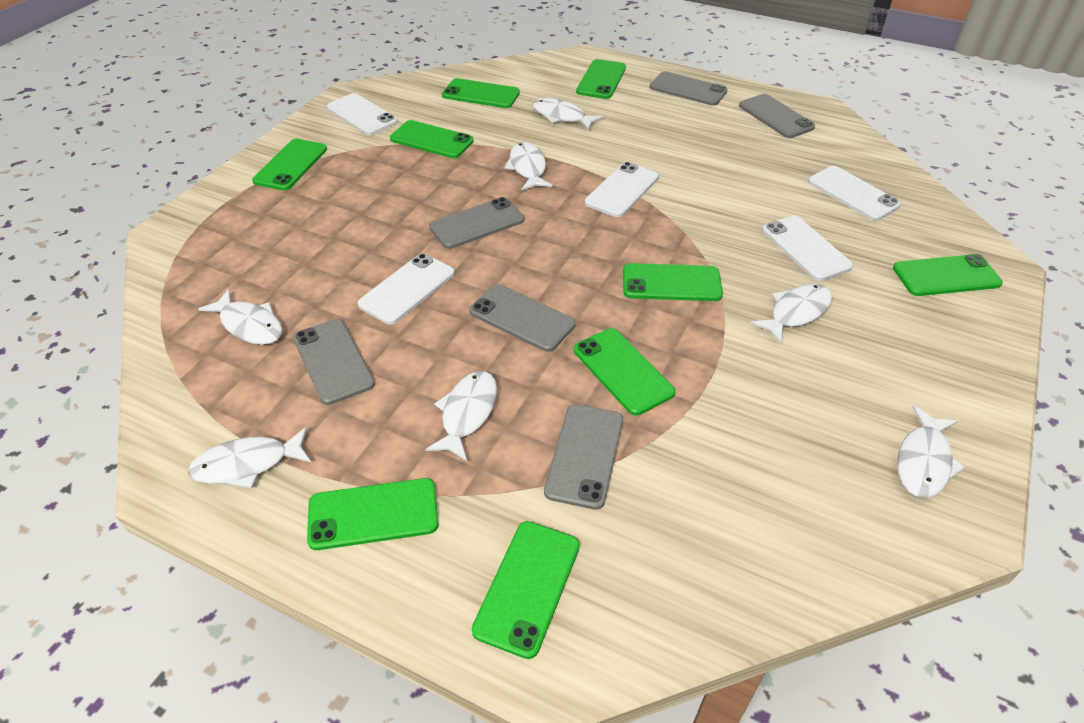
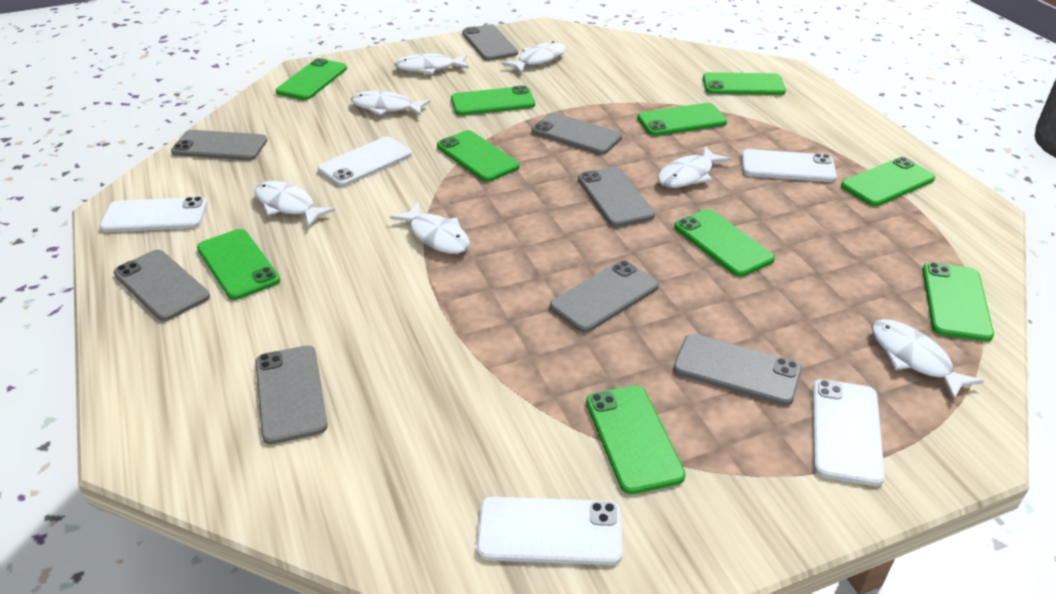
green phone: 9 -> 10
grey phone: 6 -> 8

